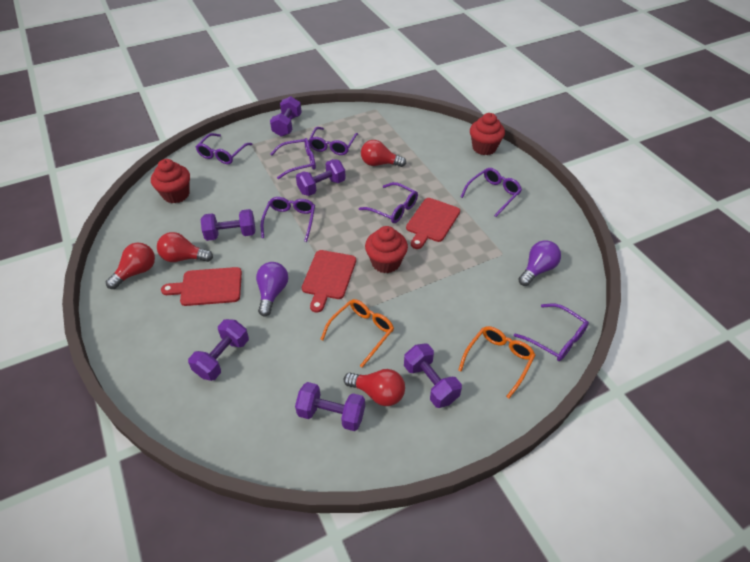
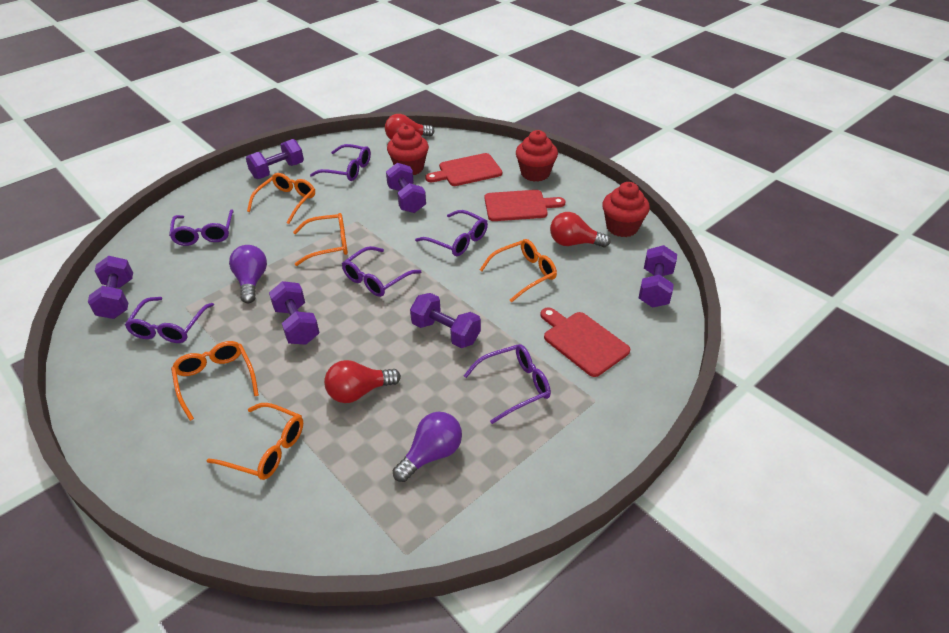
orange glasses: 2 -> 5
purple glasses: 7 -> 6
red light bulb: 4 -> 3

